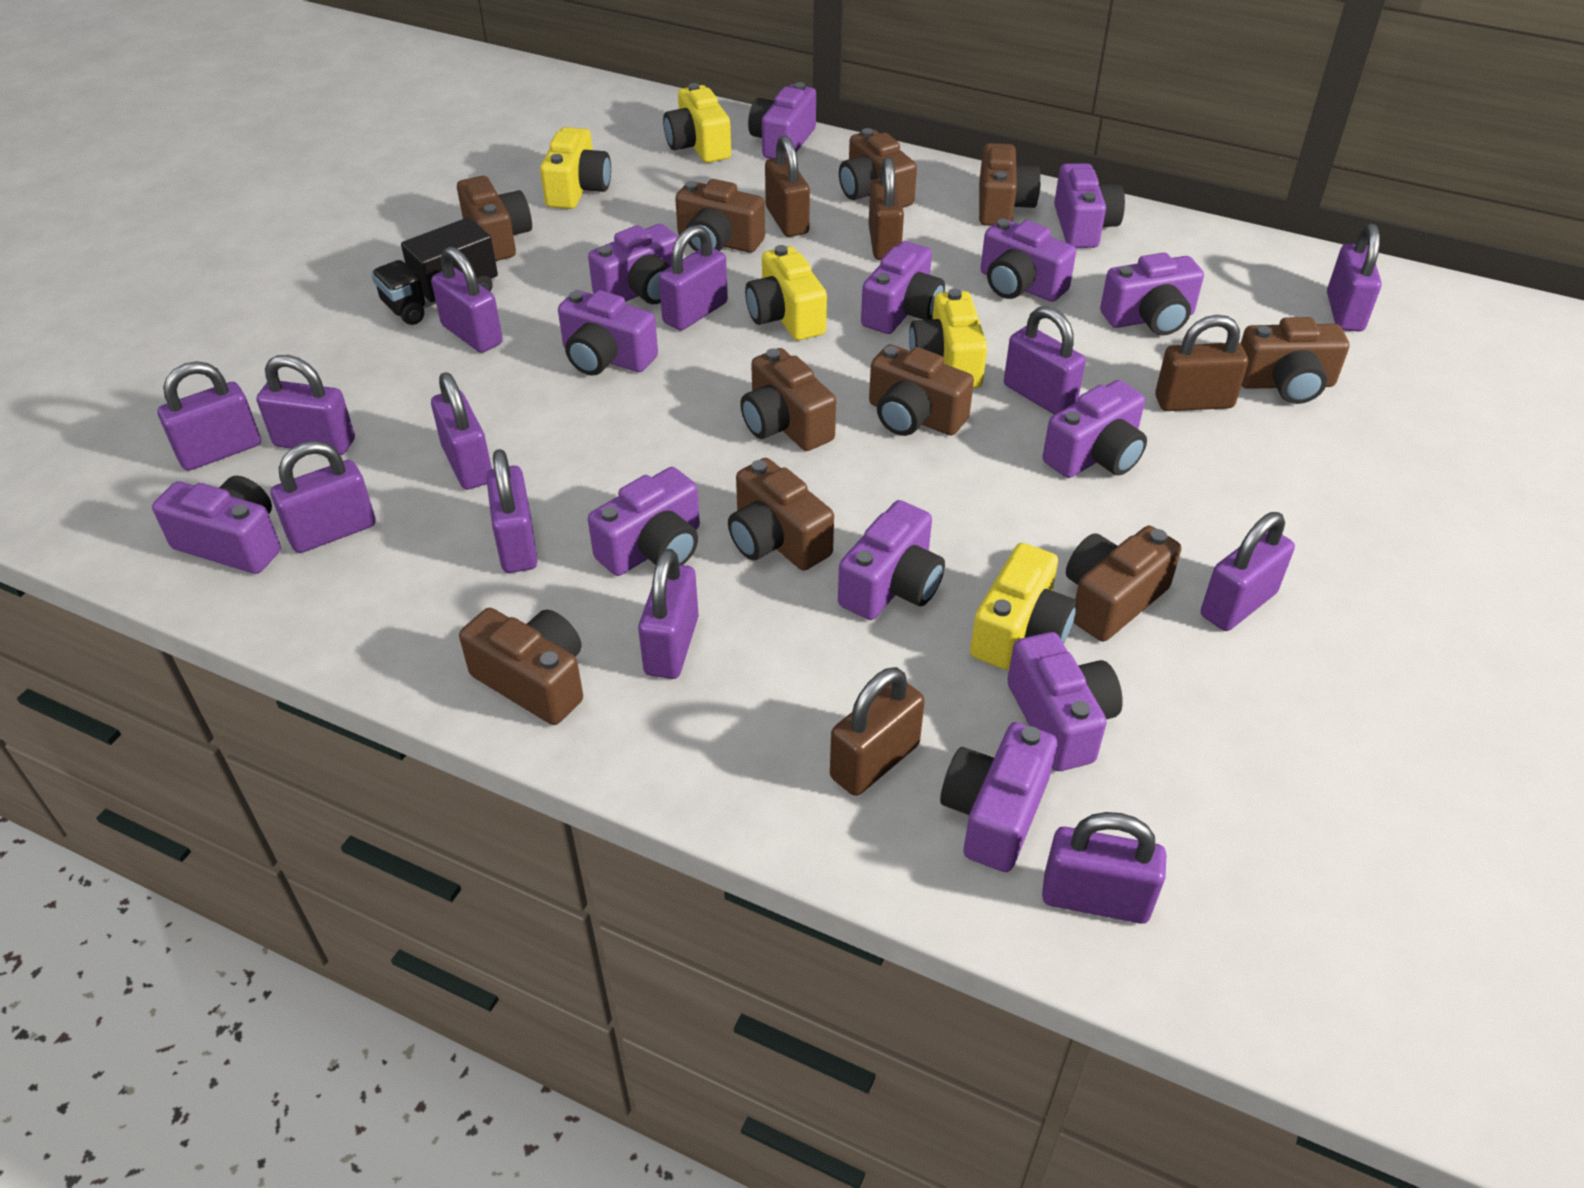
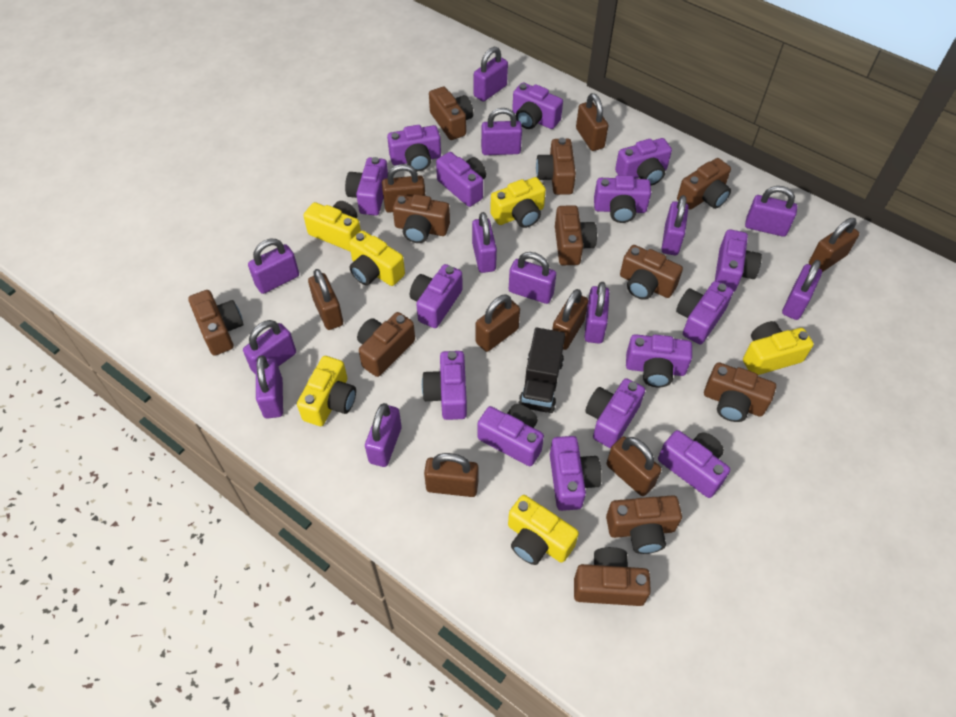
brown camera: 10 -> 11
brown padlock: 4 -> 8
purple camera: 13 -> 15
yellow camera: 5 -> 6

